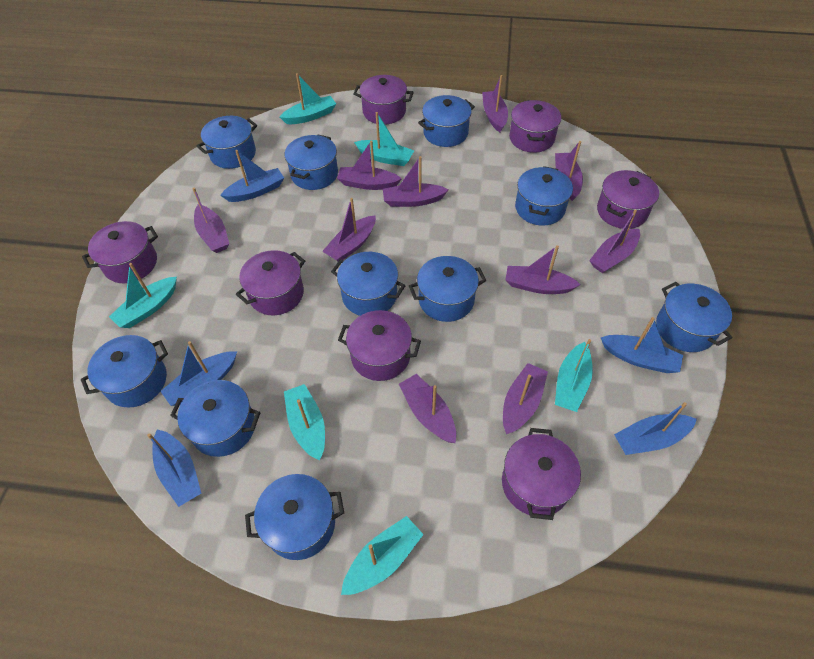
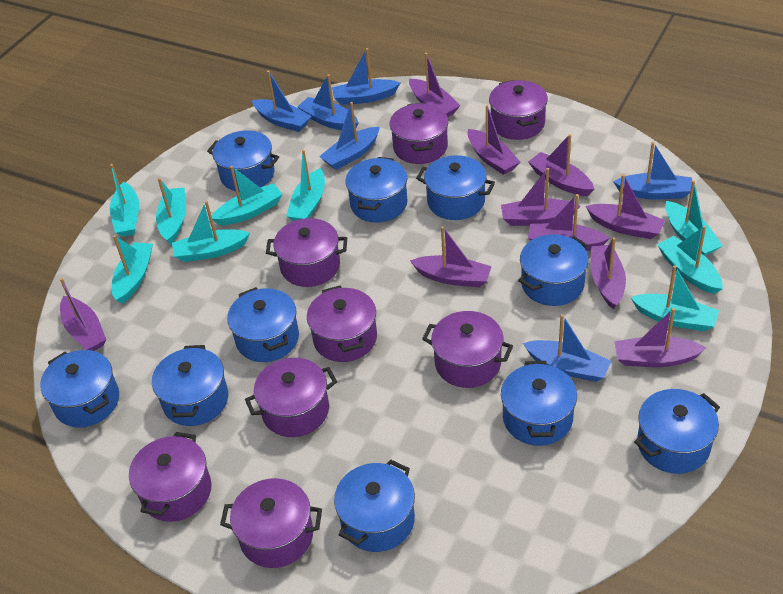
blue boat: 5 -> 6
purple pot: 7 -> 8
turquoise boat: 6 -> 9

